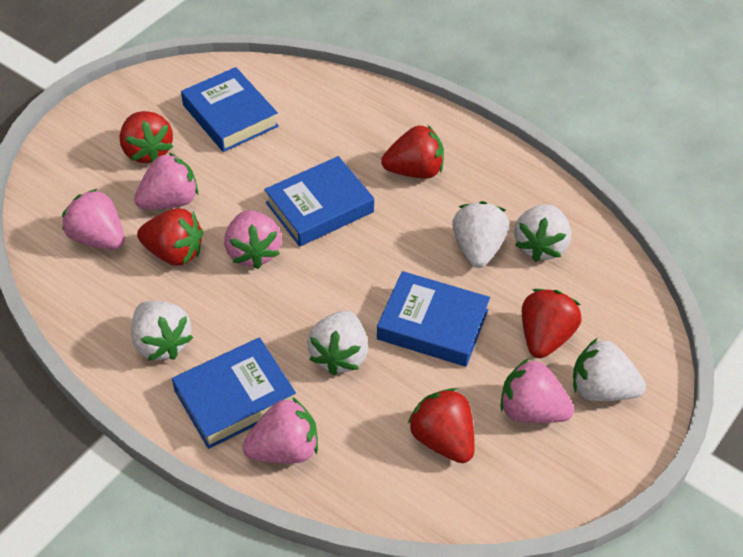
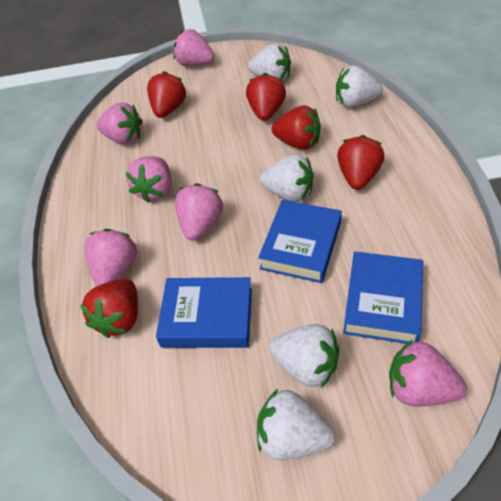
blue book: 4 -> 3
pink strawberry: 5 -> 6

